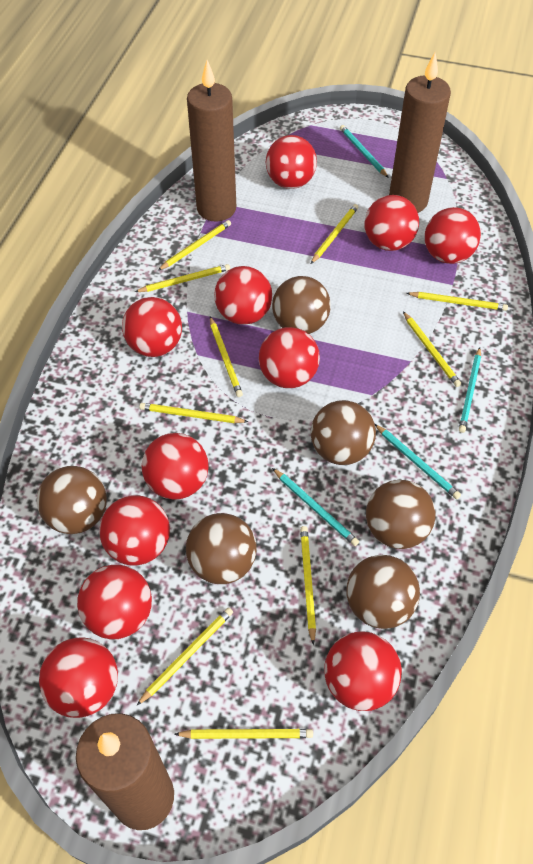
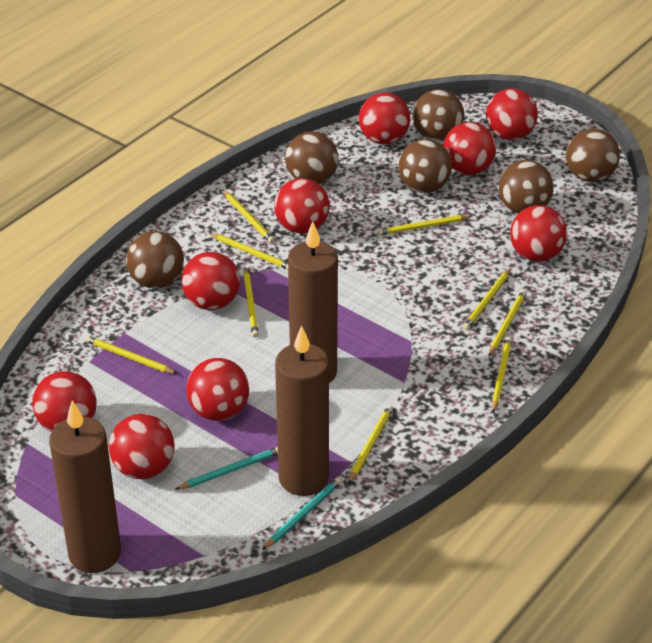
red ball: 11 -> 9
turquoise pencil: 4 -> 2
yellow pencil: 10 -> 9

